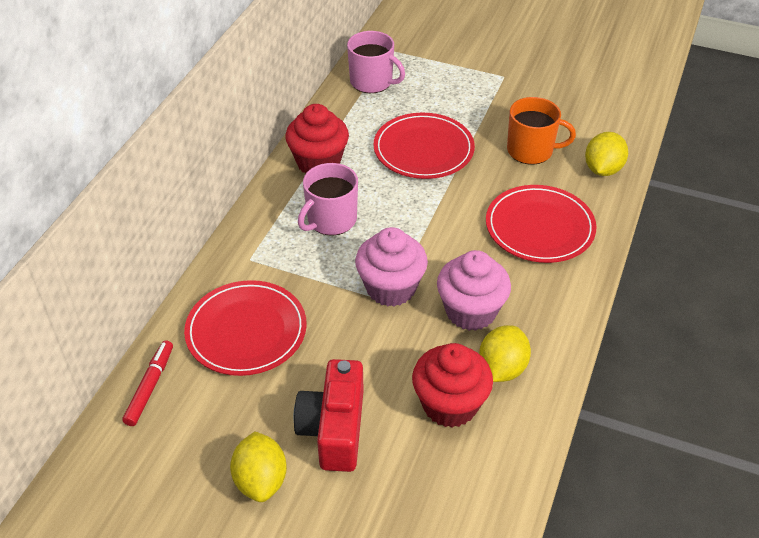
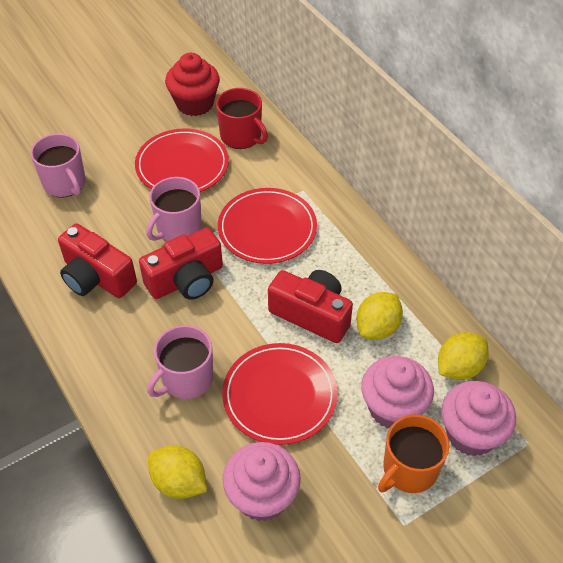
pink cupcake: 2 -> 3
pink mug: 2 -> 3
red camera: 1 -> 3
red cupcake: 2 -> 1
red marker: 1 -> 0
red mug: 0 -> 1

